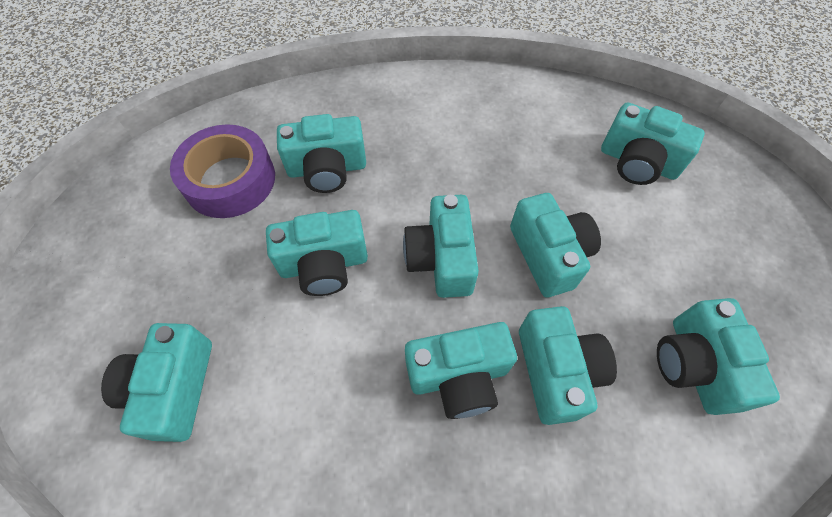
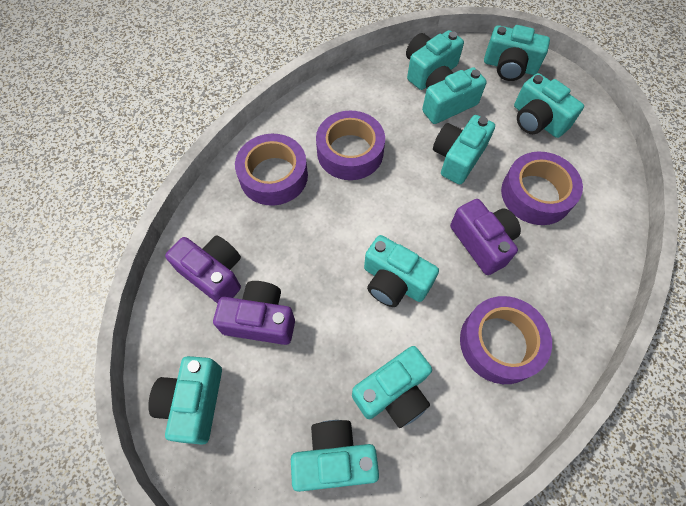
purple camera: 0 -> 3
purple tape: 1 -> 4

